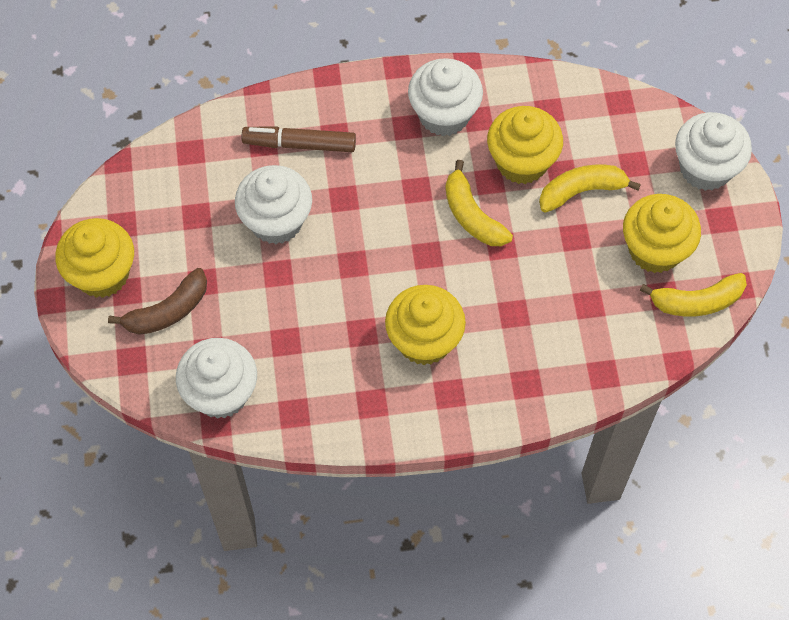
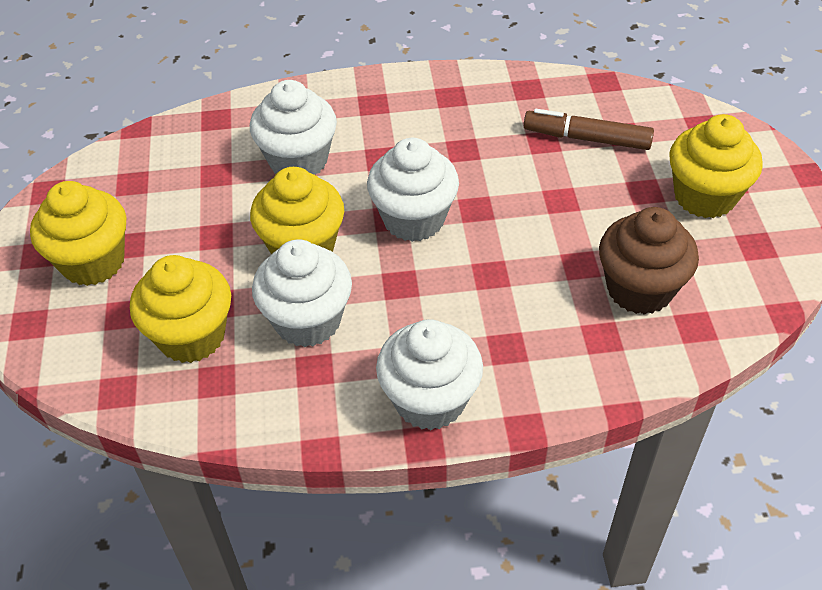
brown banana: 1 -> 0
brown cupcake: 0 -> 1
yellow banana: 3 -> 0

